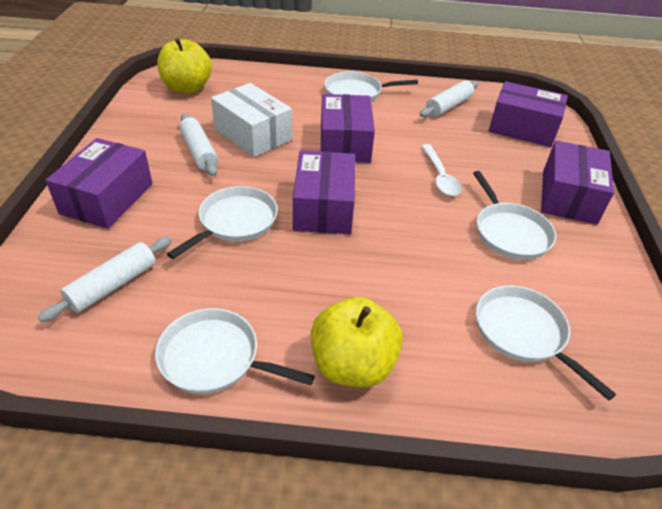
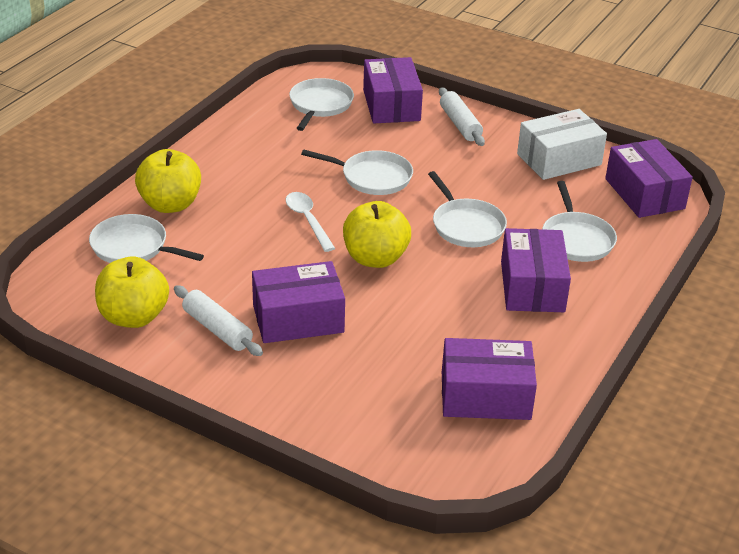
white rolling pin: 3 -> 2
yellow apple: 2 -> 3

